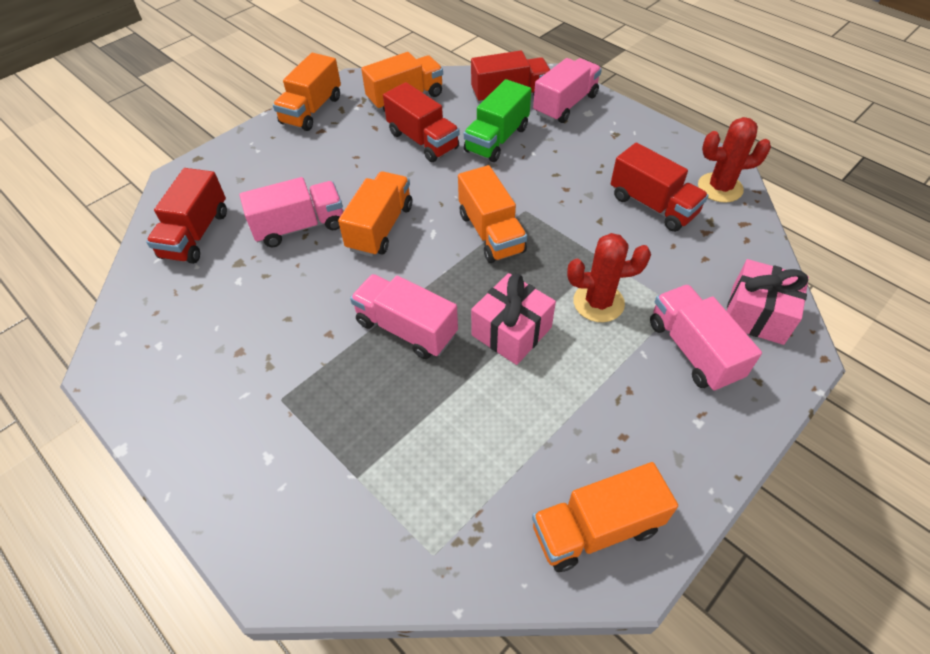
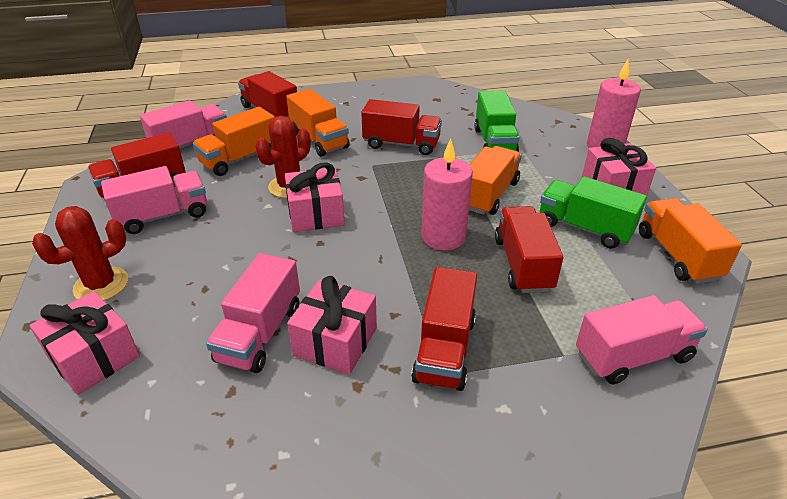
green truck: 1 -> 2
orange truck: 5 -> 4
pink candle: 0 -> 2
pink gift: 2 -> 4
red truck: 4 -> 5

